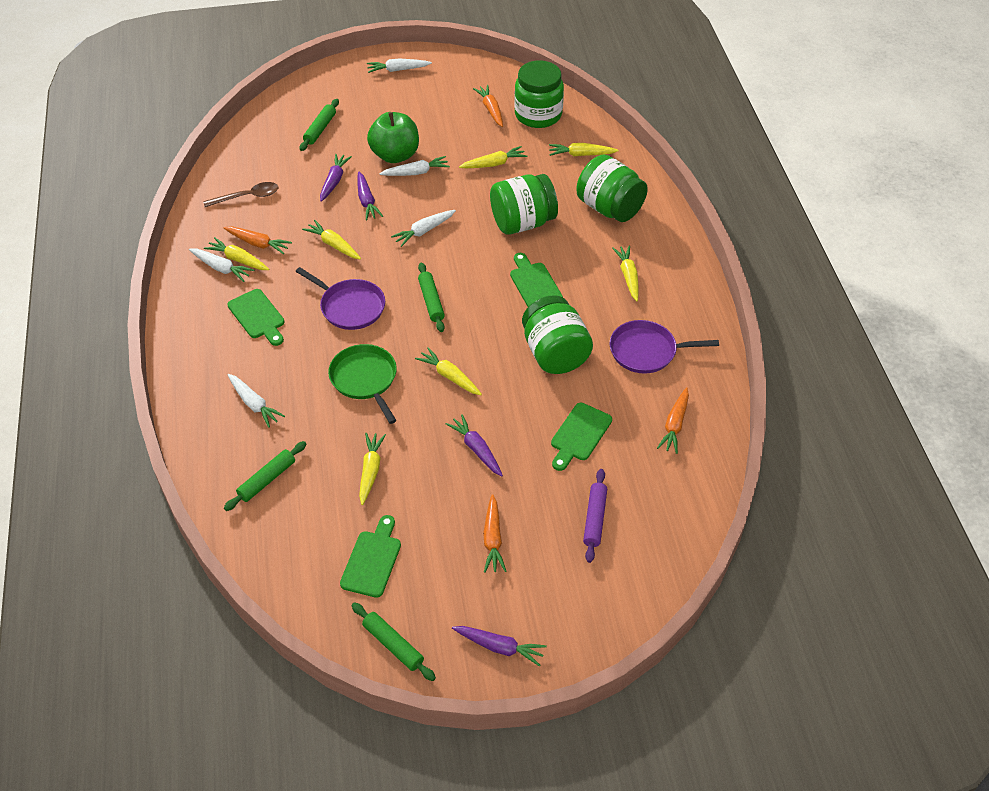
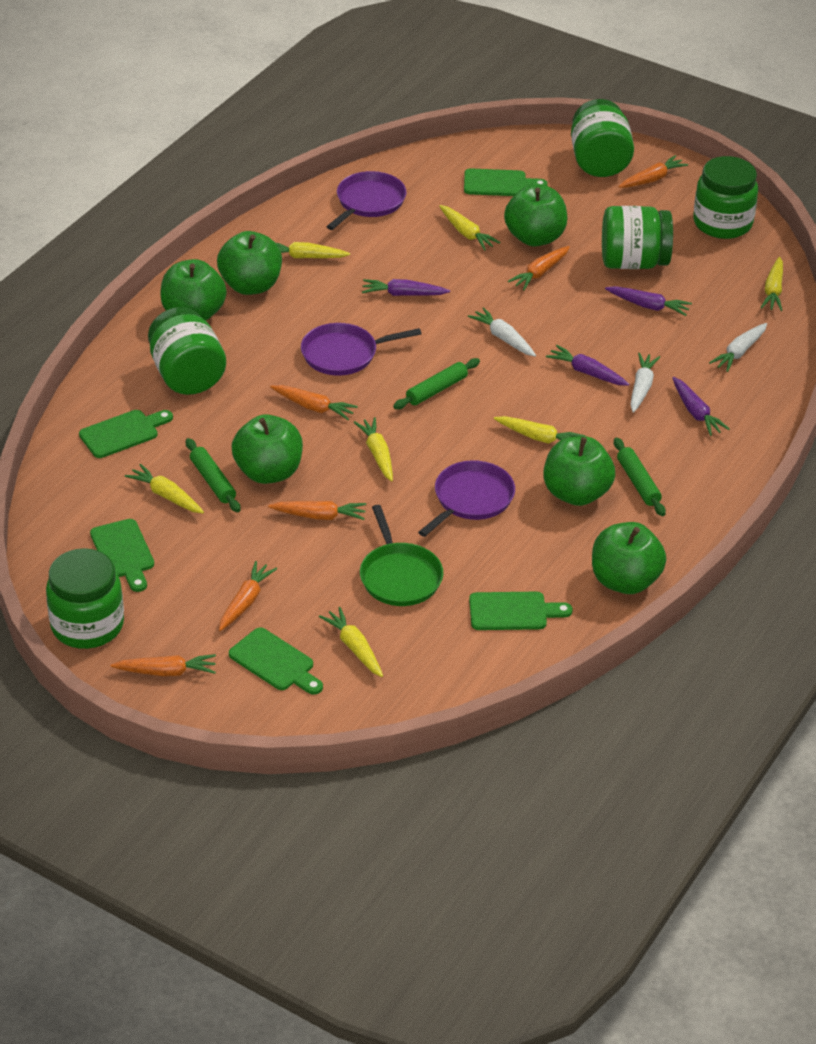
brown spoon: 1 -> 0
green apple: 1 -> 6
green cutting board: 4 -> 5
green jar: 4 -> 5
green rolling pin: 4 -> 3
orange carrot: 4 -> 6
purple pan: 2 -> 3
purple rolling pin: 1 -> 0
white carrot: 5 -> 3

